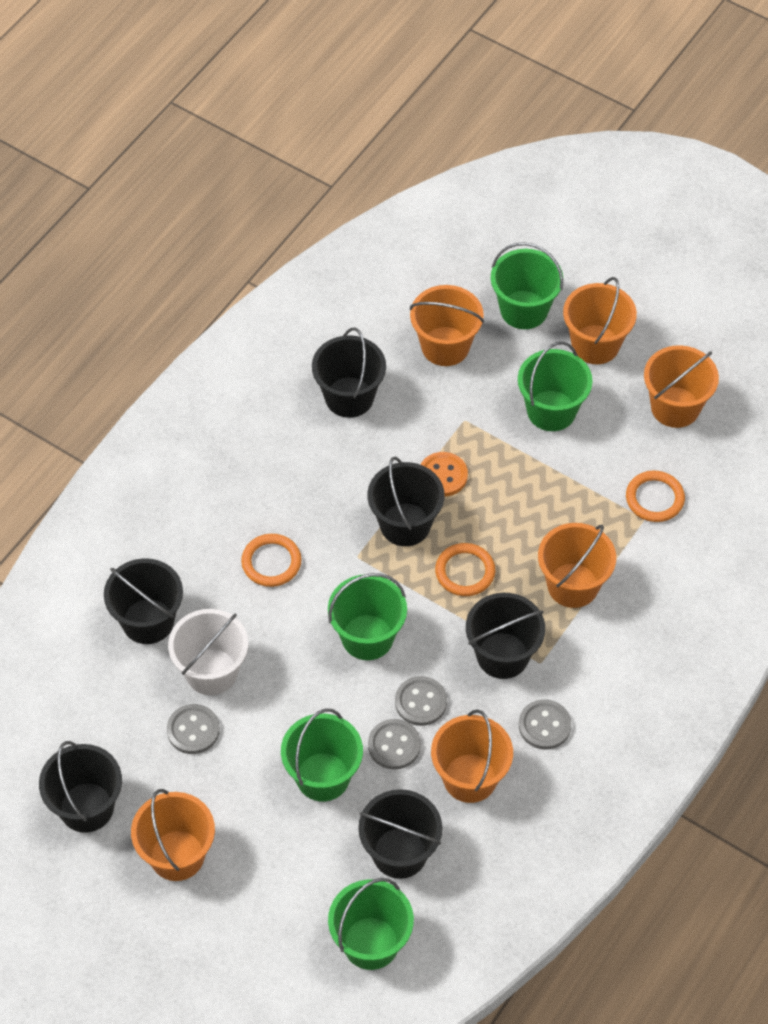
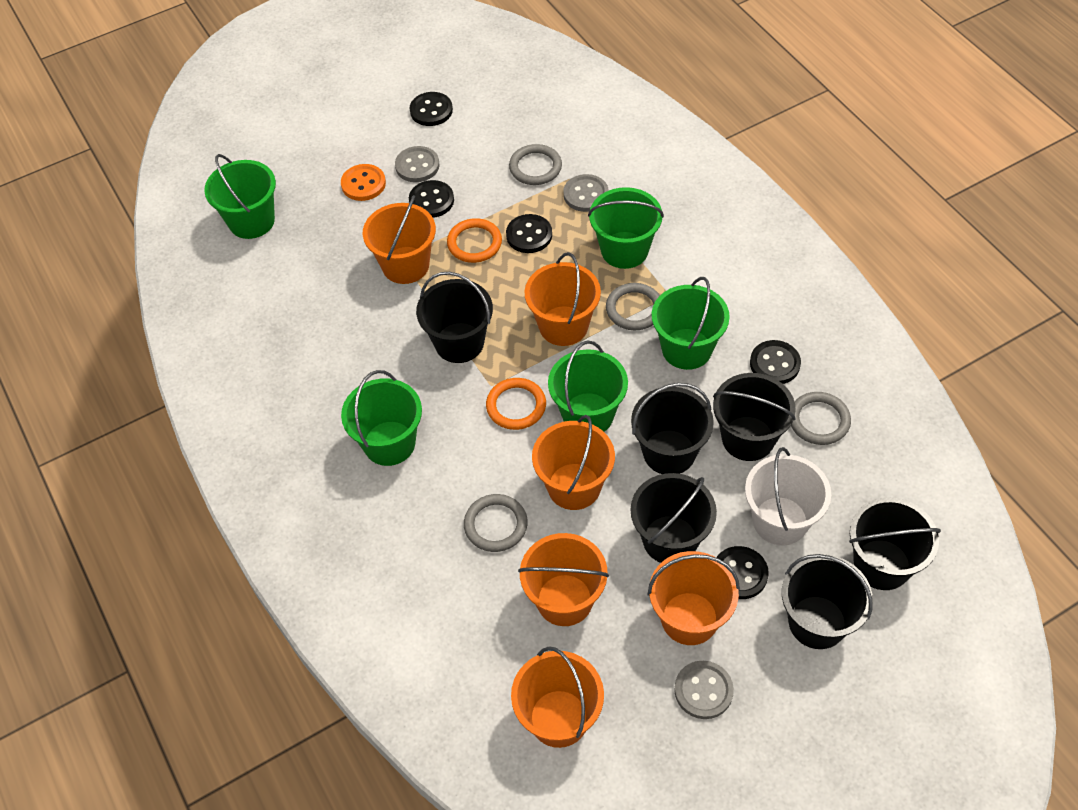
black button: 0 -> 5
grey button: 4 -> 3
grey ring: 0 -> 4
orange ring: 3 -> 2

